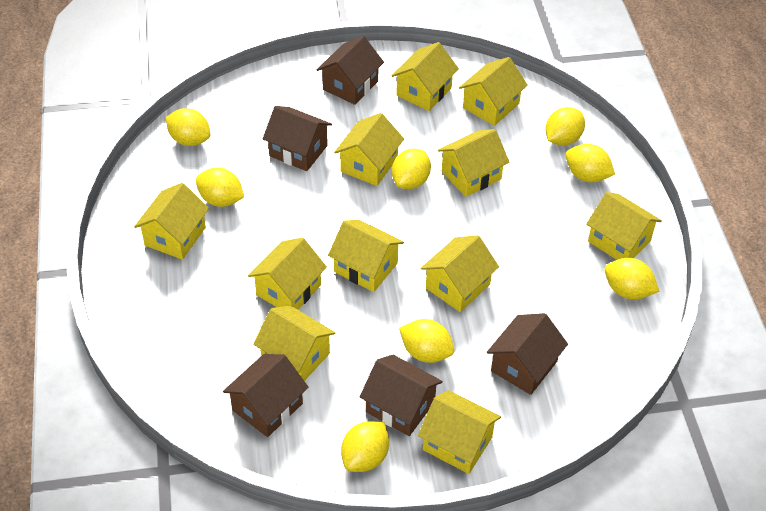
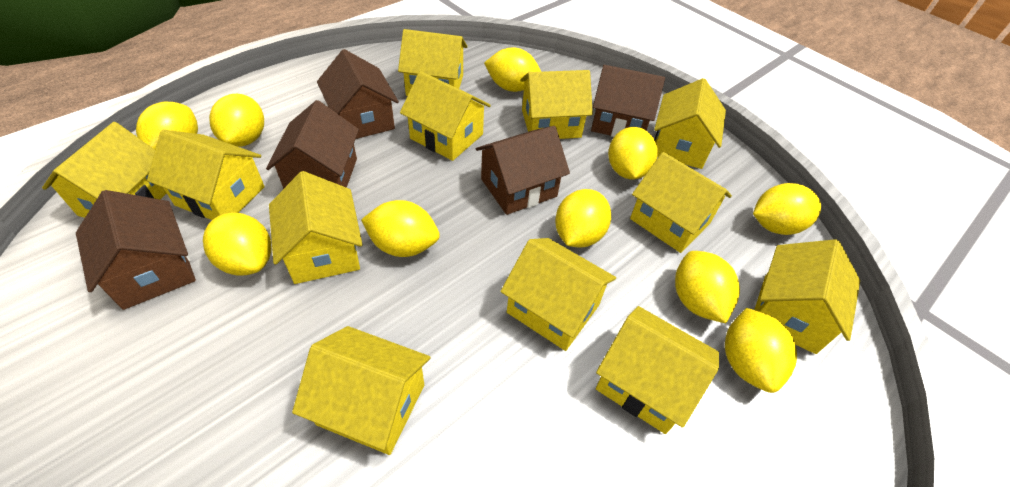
yellow house: 11 -> 12
yellow lemon: 8 -> 10

